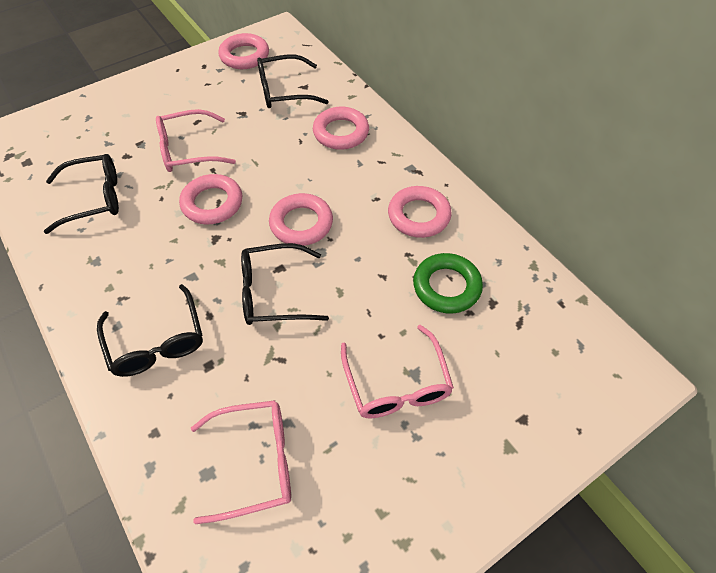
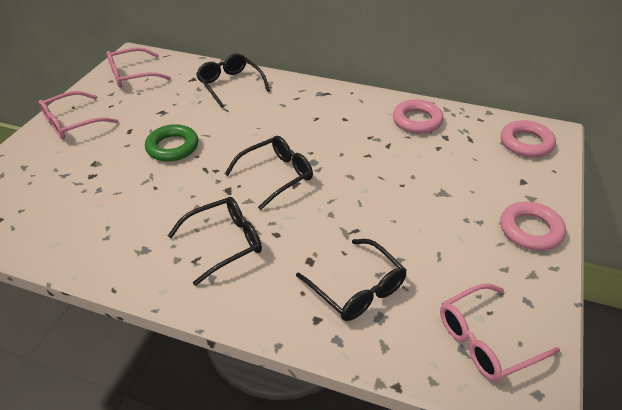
pink ring: 5 -> 3

